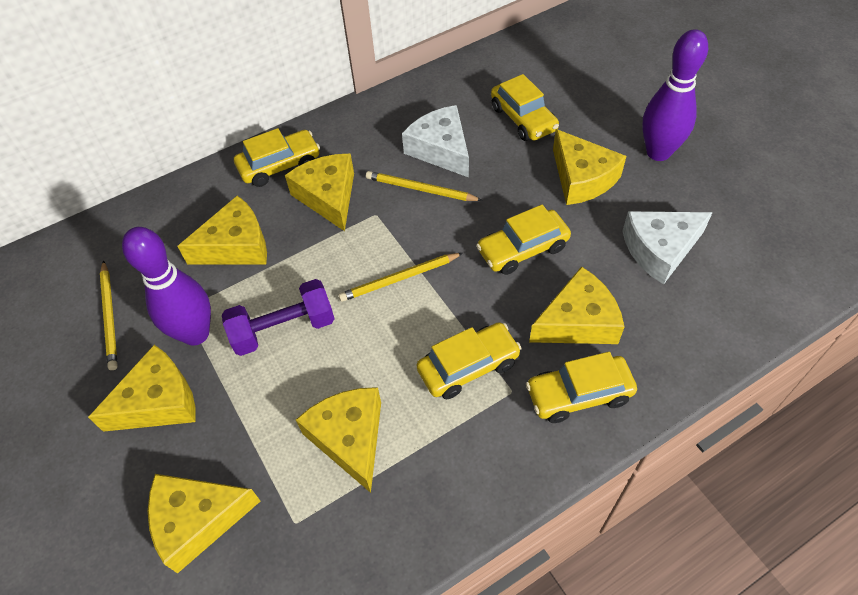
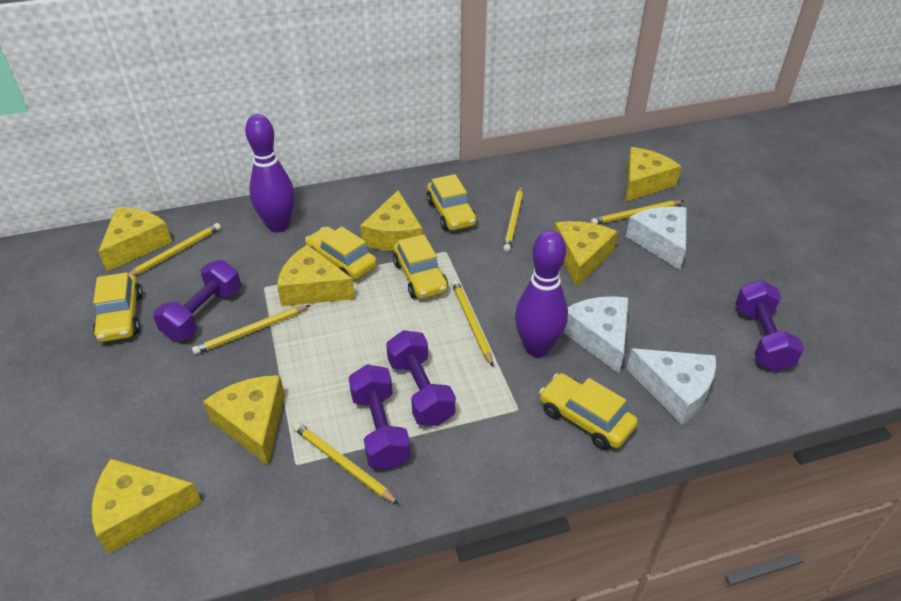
purple dumbbell: 1 -> 4
white cheese: 2 -> 3
yellow pencil: 3 -> 6

